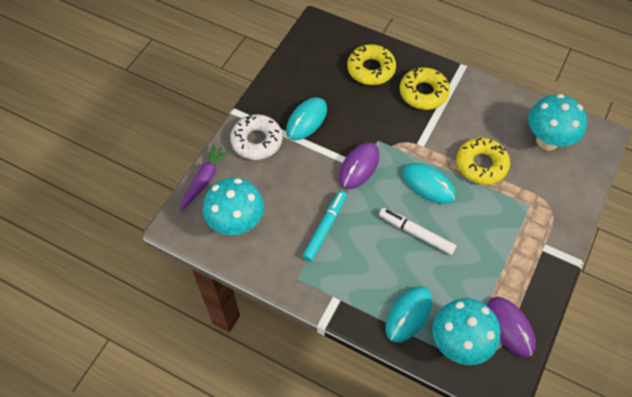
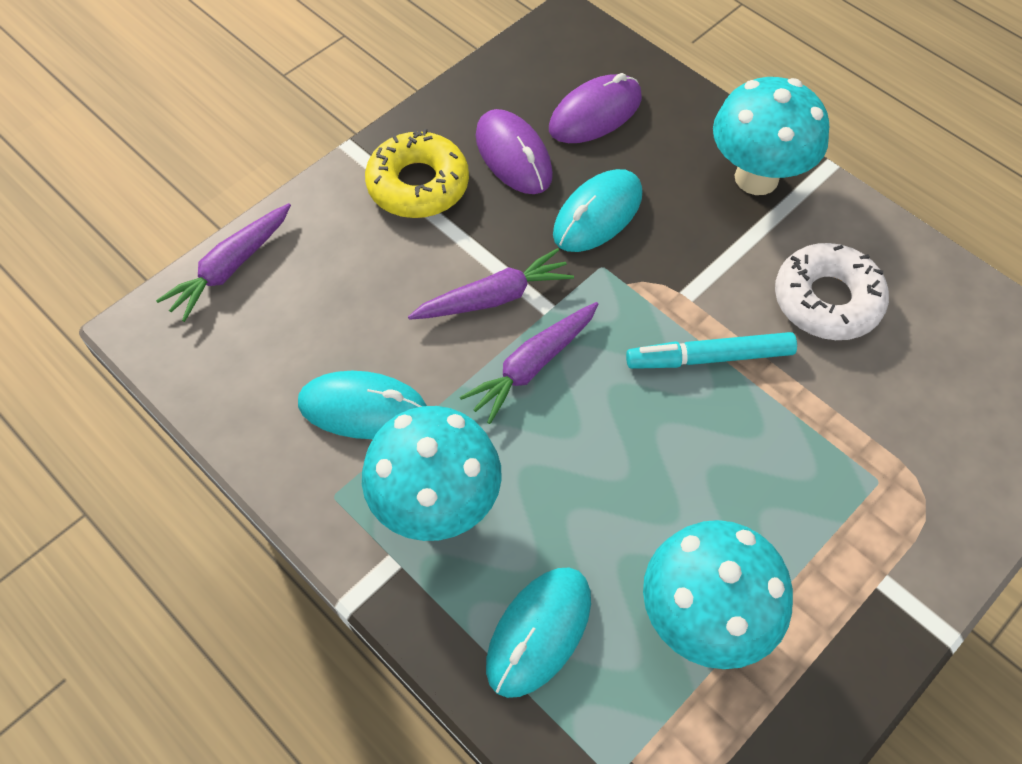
purple carrot: 1 -> 3
white marker: 1 -> 0
yellow donut: 3 -> 1

